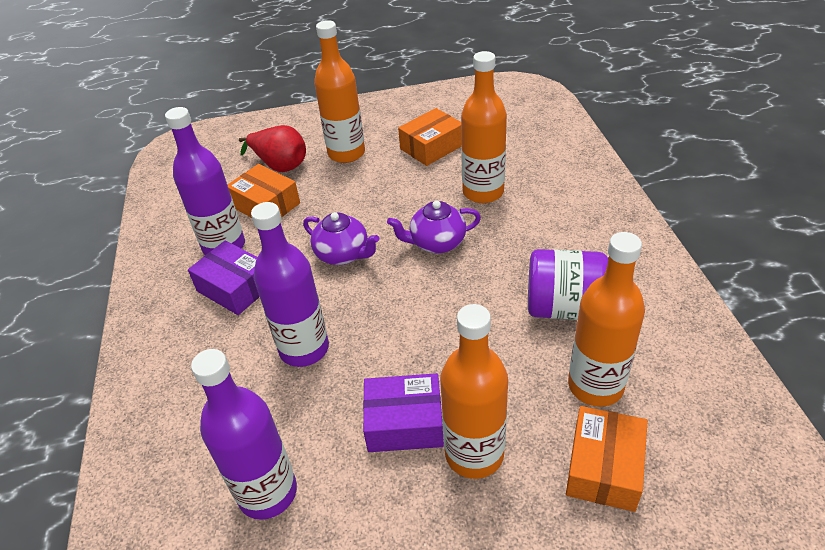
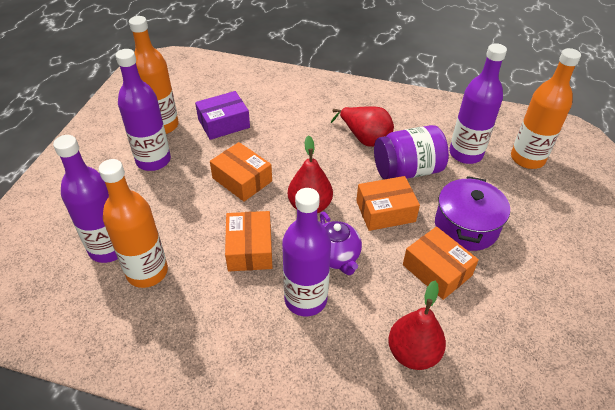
orange bottle: 4 -> 3
orange box: 3 -> 4
purple bottle: 3 -> 4
purple box: 2 -> 1
purple pot: 0 -> 1
purple teapot: 2 -> 1
red pear: 1 -> 3

